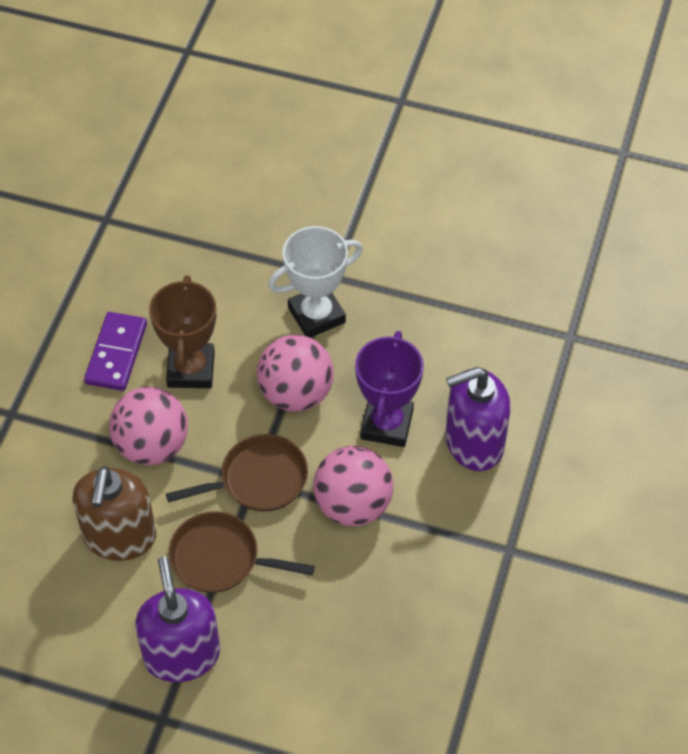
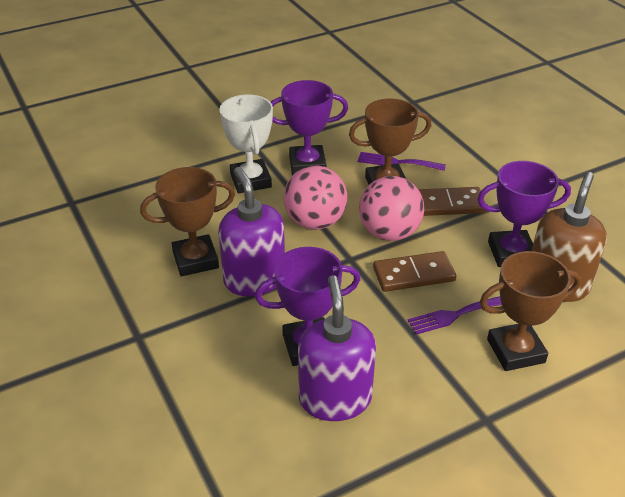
brown domino: 0 -> 2
brown pan: 2 -> 0
brown trophy: 1 -> 3
pink ball: 3 -> 2
purple domino: 1 -> 0
purple fork: 0 -> 2
purple trophy: 1 -> 3

